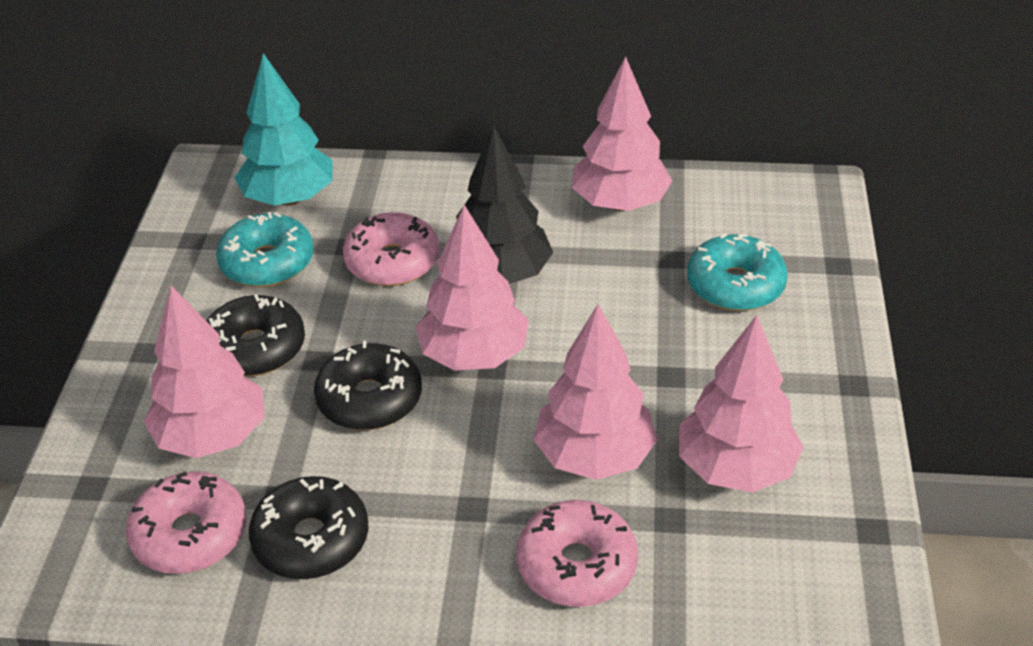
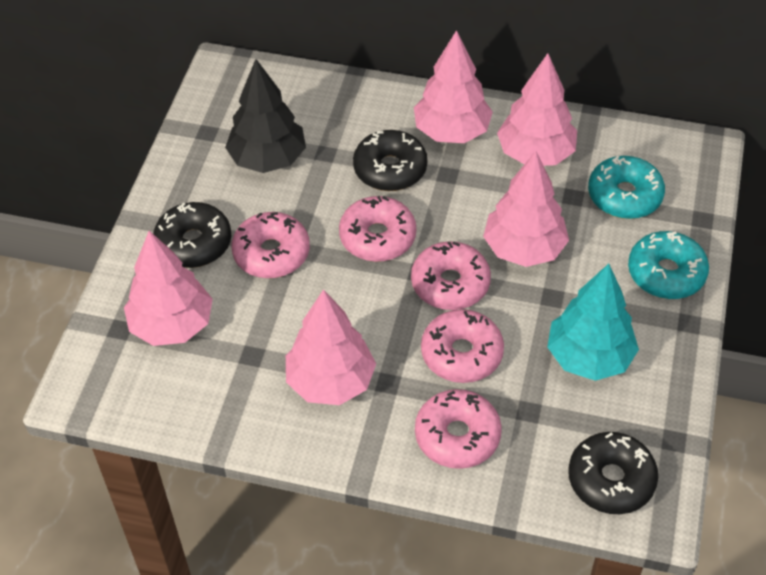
pink donut: 3 -> 5

